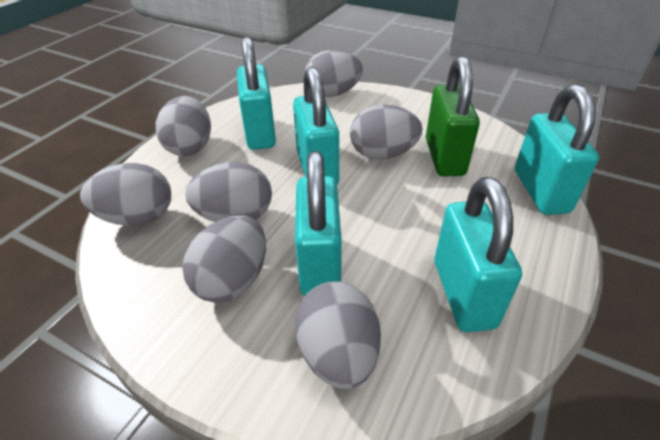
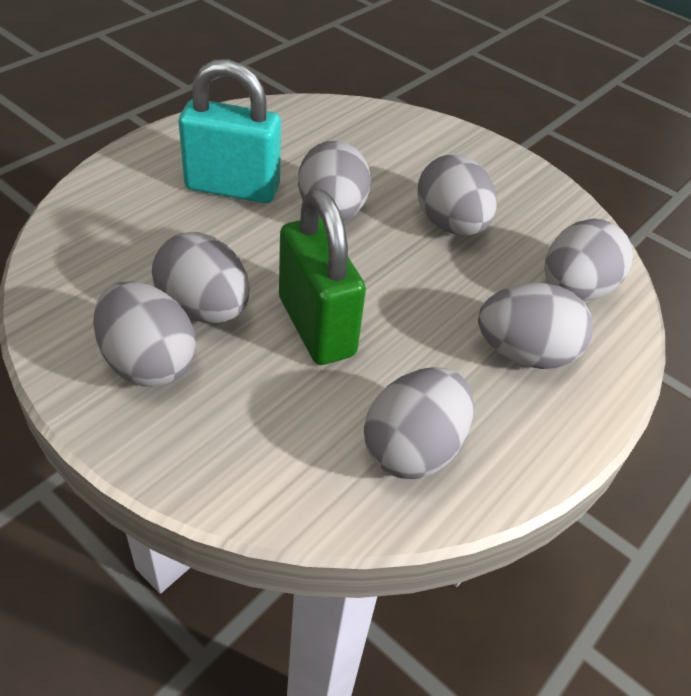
turquoise padlock: 5 -> 1

